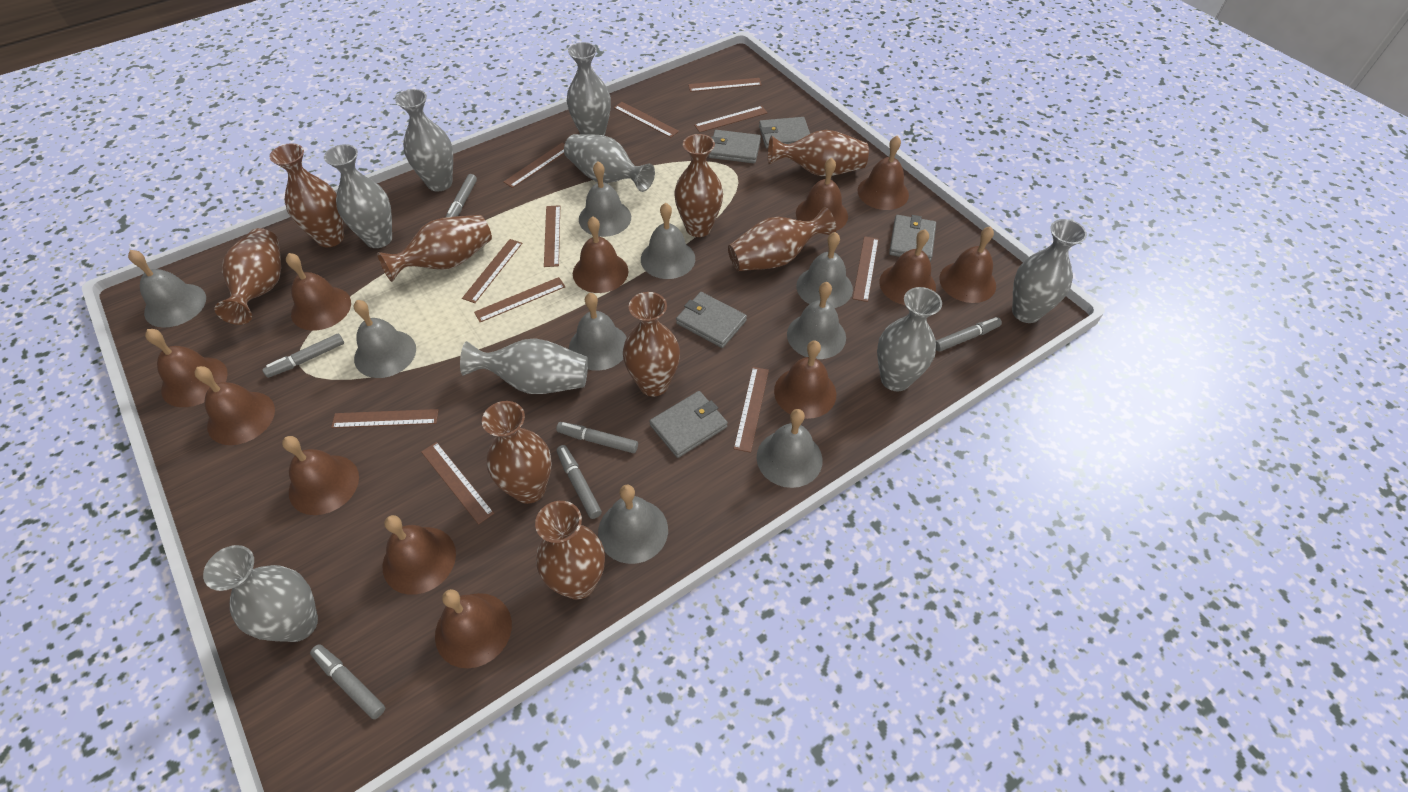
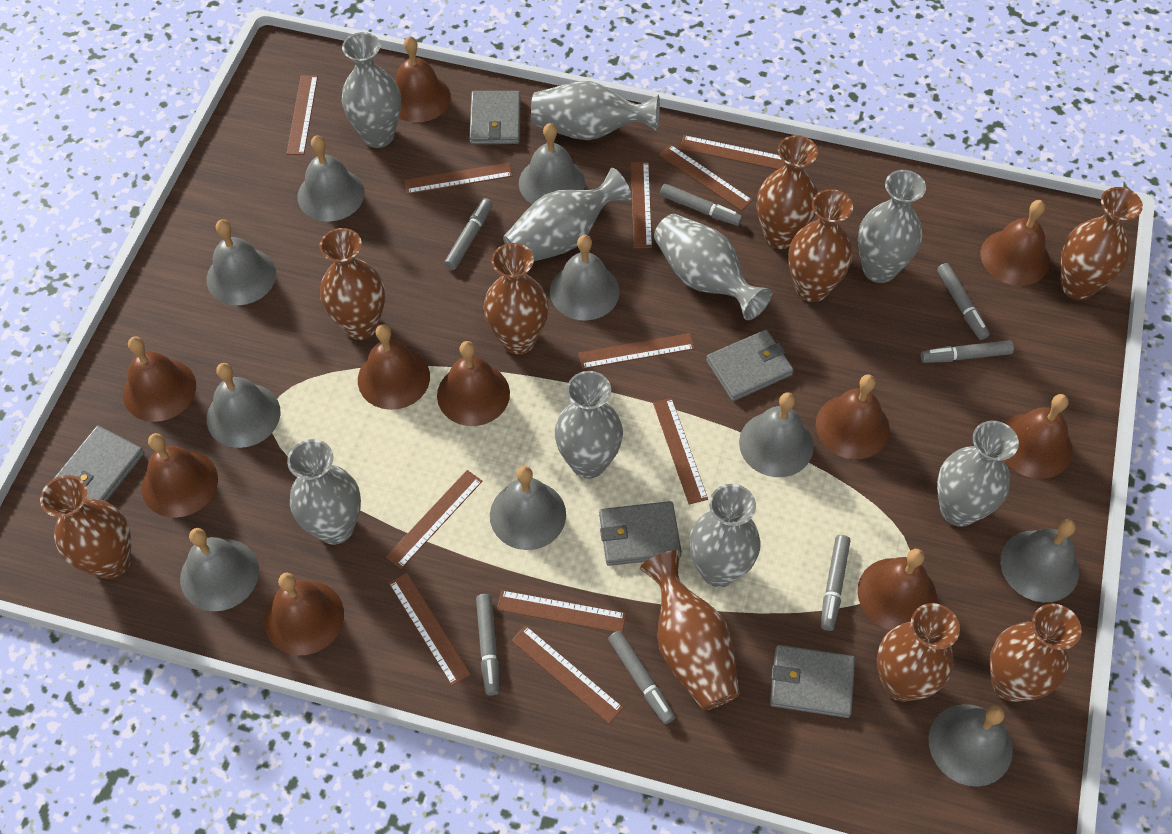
brown bell: 12 -> 10
grey bell: 9 -> 10
grey marker: 6 -> 7
grey vase: 8 -> 9

